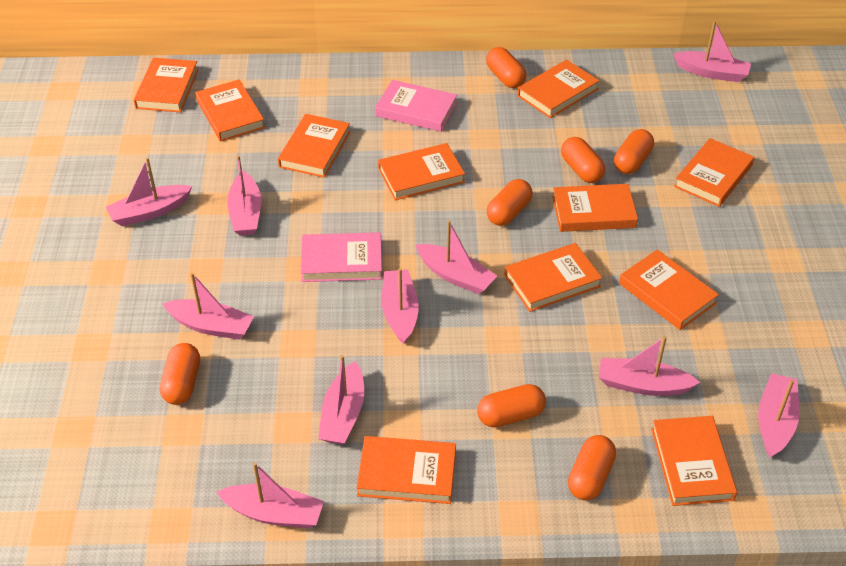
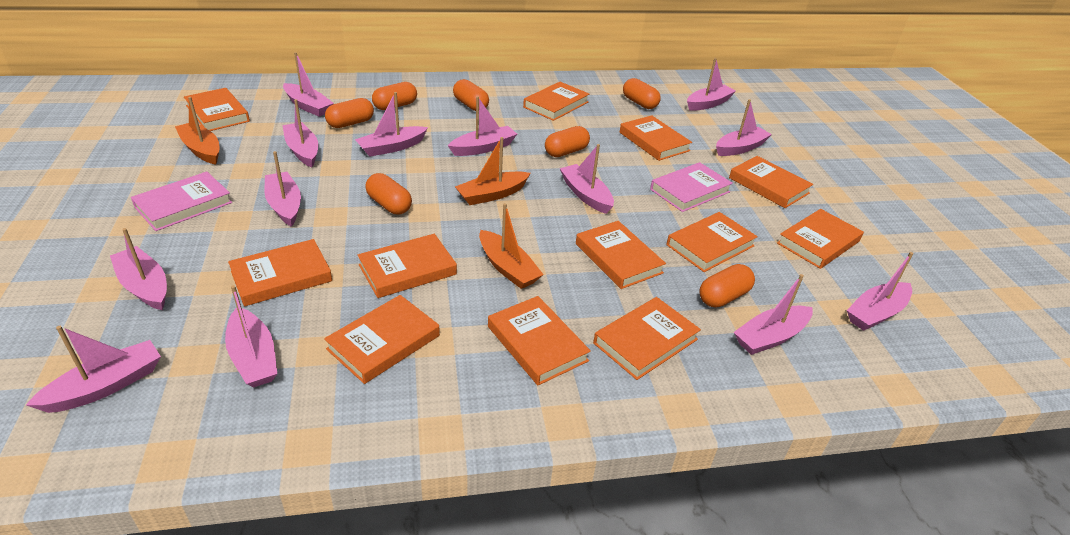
orange boat: 0 -> 3
orange book: 11 -> 12
pink boat: 10 -> 13

